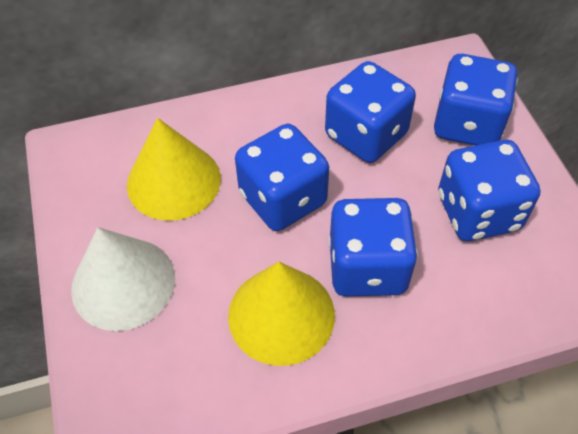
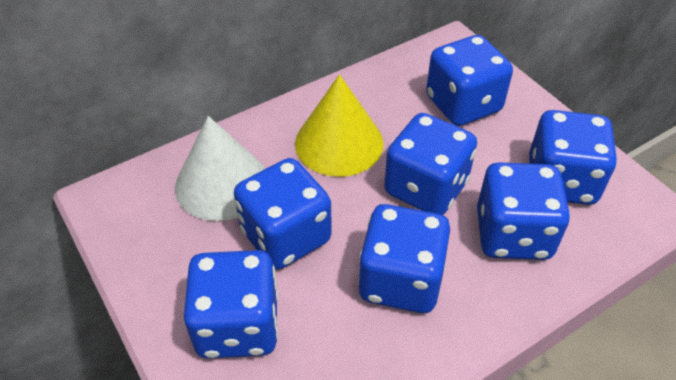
blue dice: 5 -> 7
yellow cone: 2 -> 1

